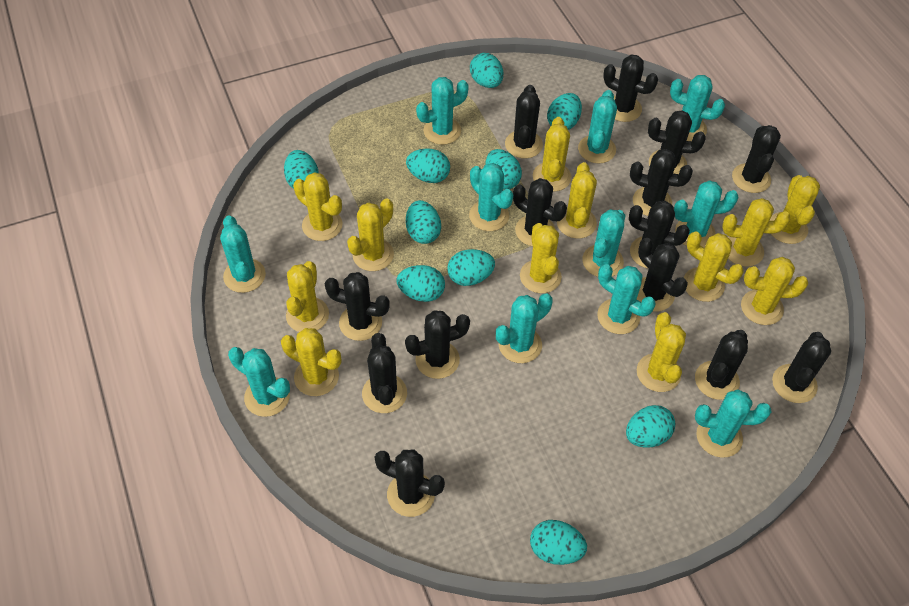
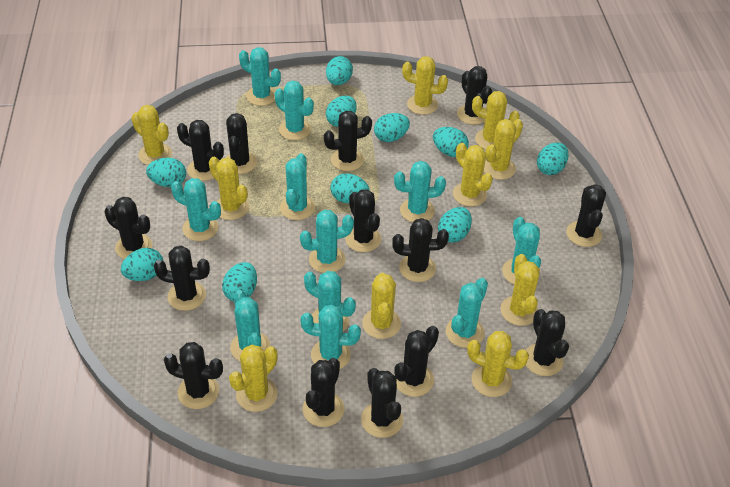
yellow cactus: 12 -> 10

